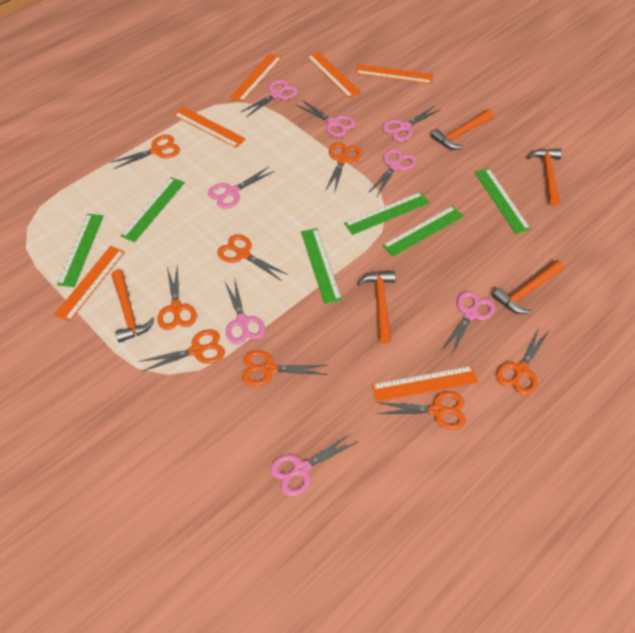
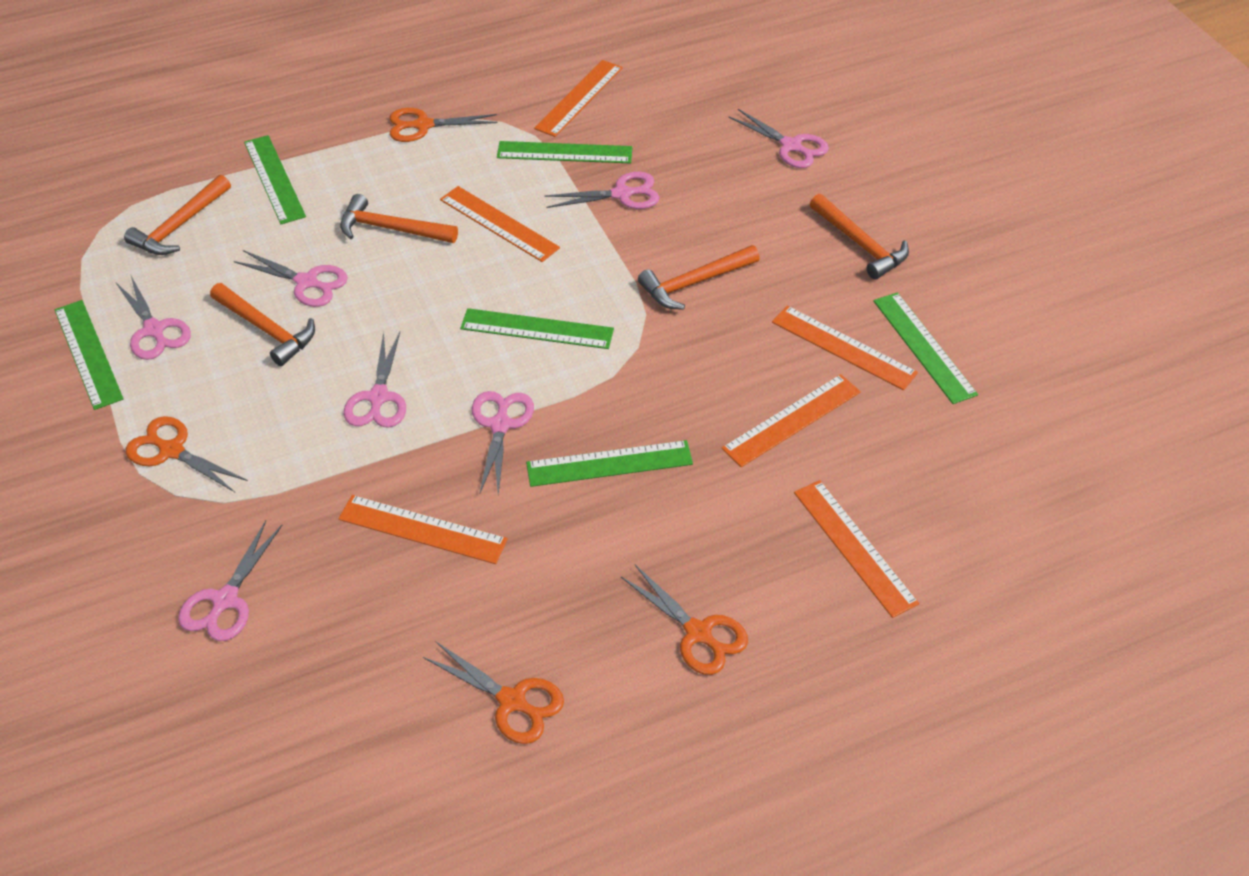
orange scissors: 8 -> 4
pink scissors: 8 -> 7

